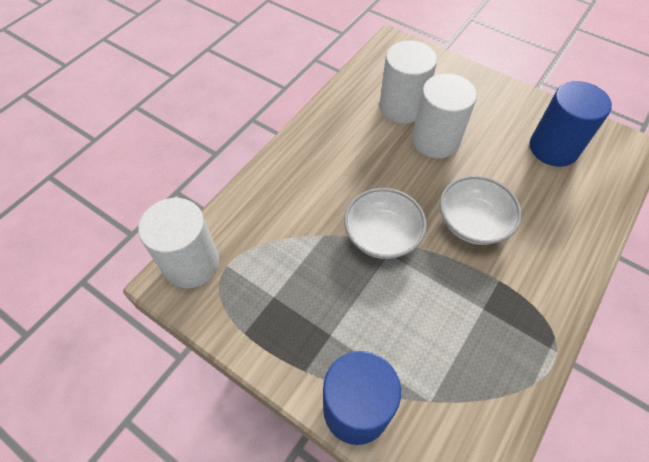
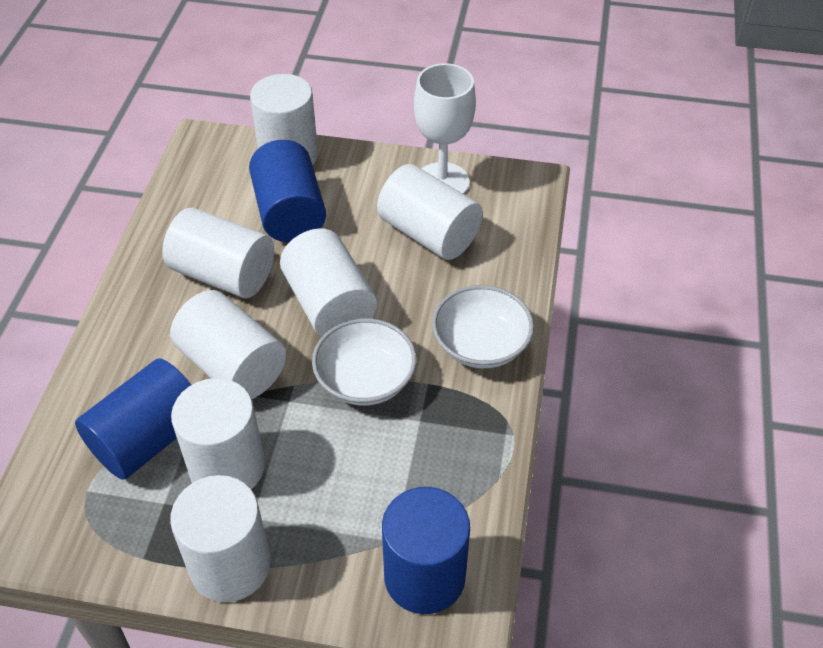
blue cylinder: 2 -> 3
white cylinder: 3 -> 7
white goblet: 0 -> 1

